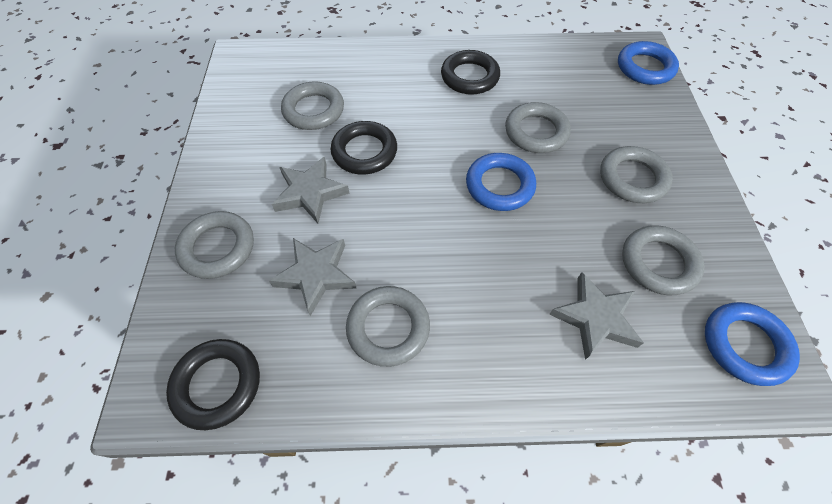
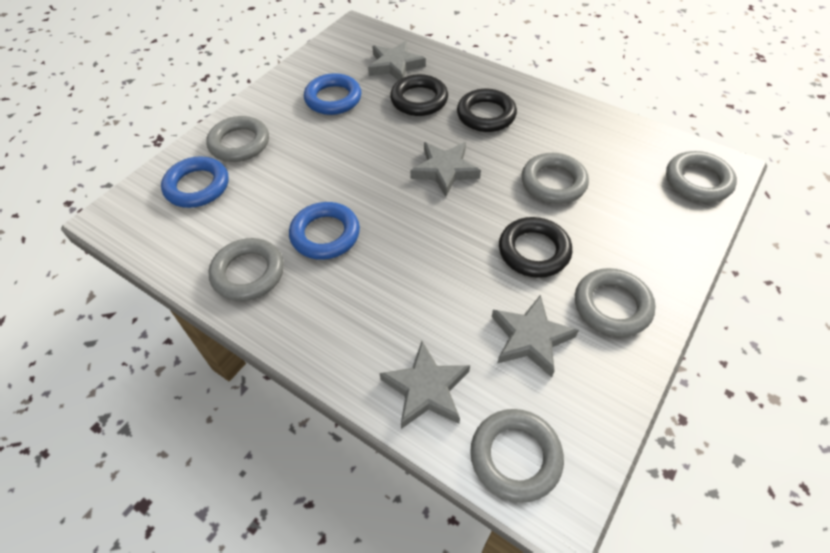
grey star: 3 -> 4

